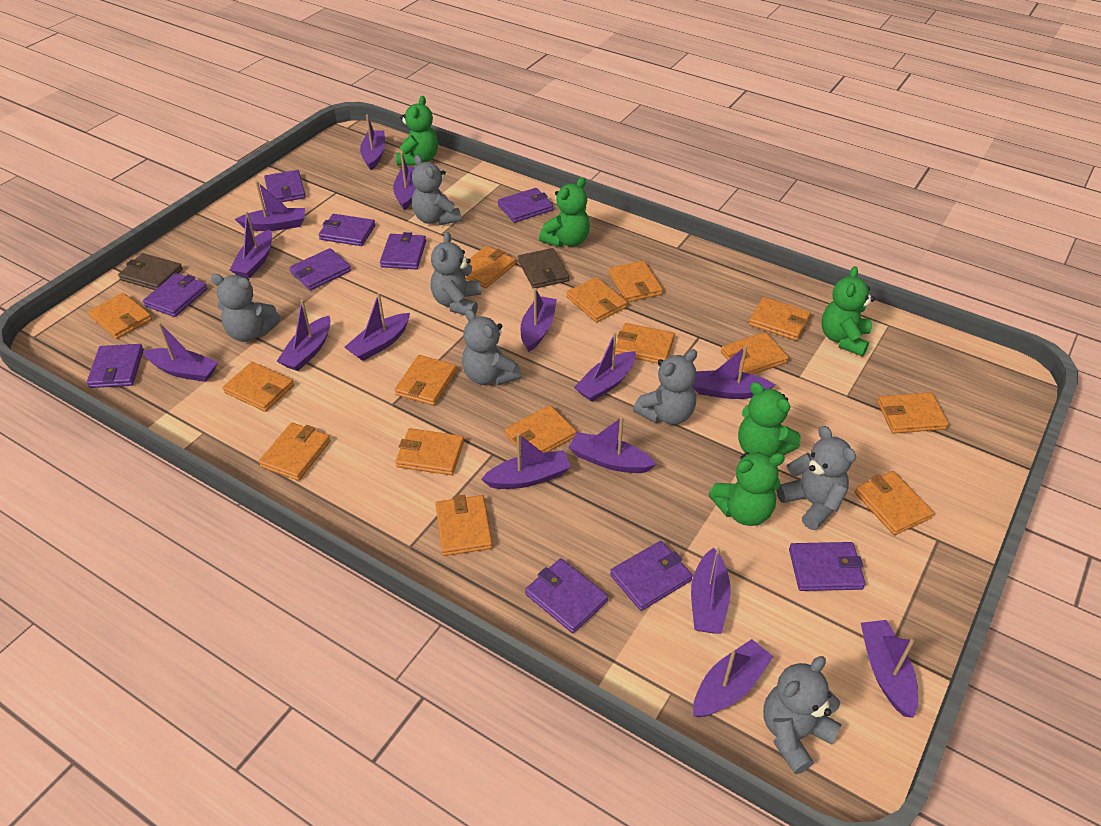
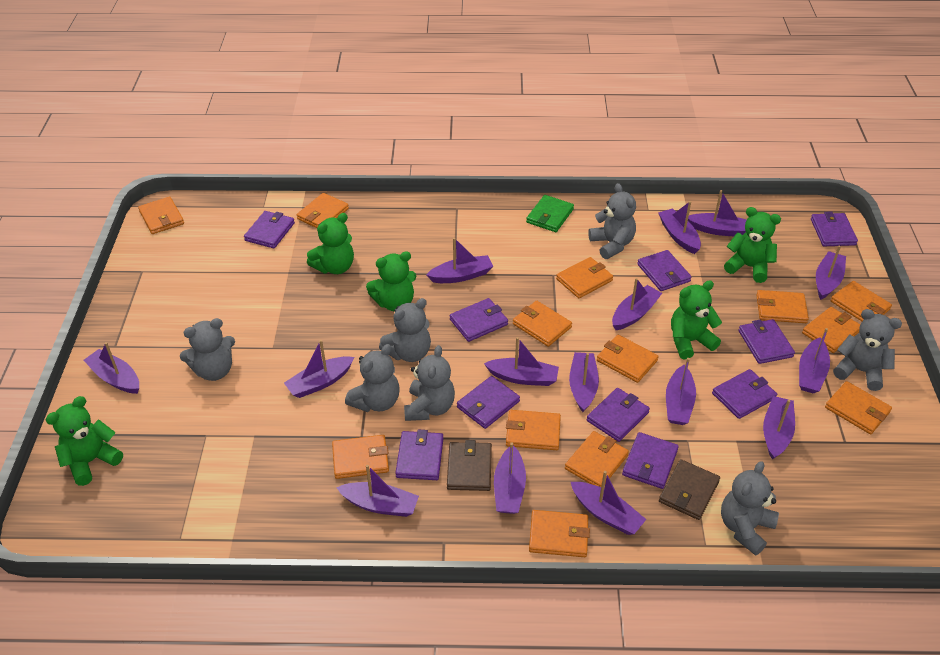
green wallet: 0 -> 1
orange wallet: 15 -> 13

